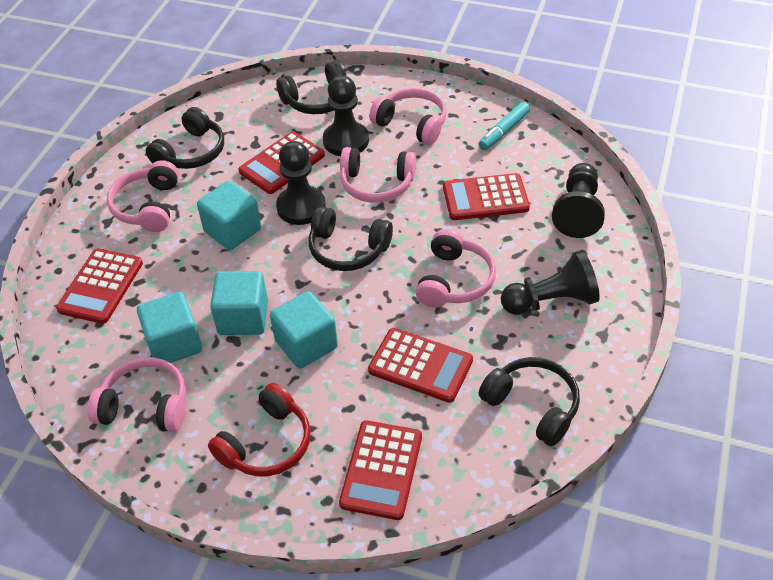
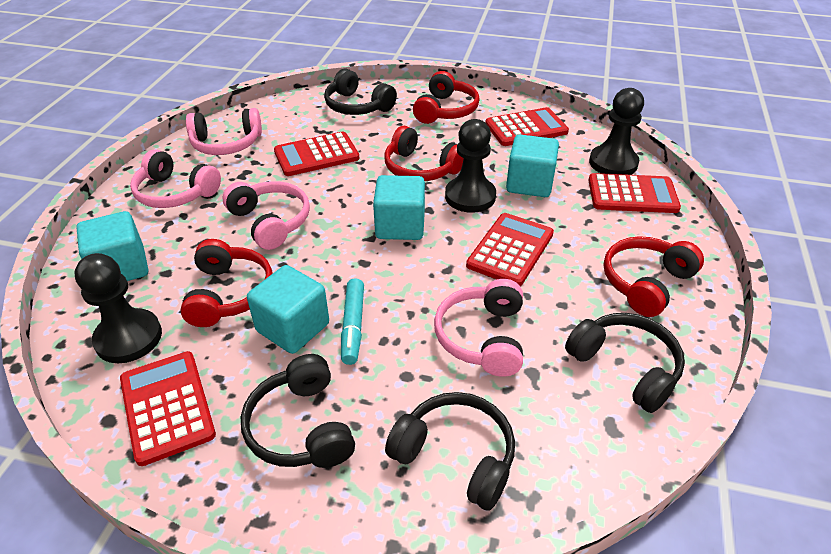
black pawn: 4 -> 3
pink headphones: 5 -> 4
red headphones: 1 -> 4

